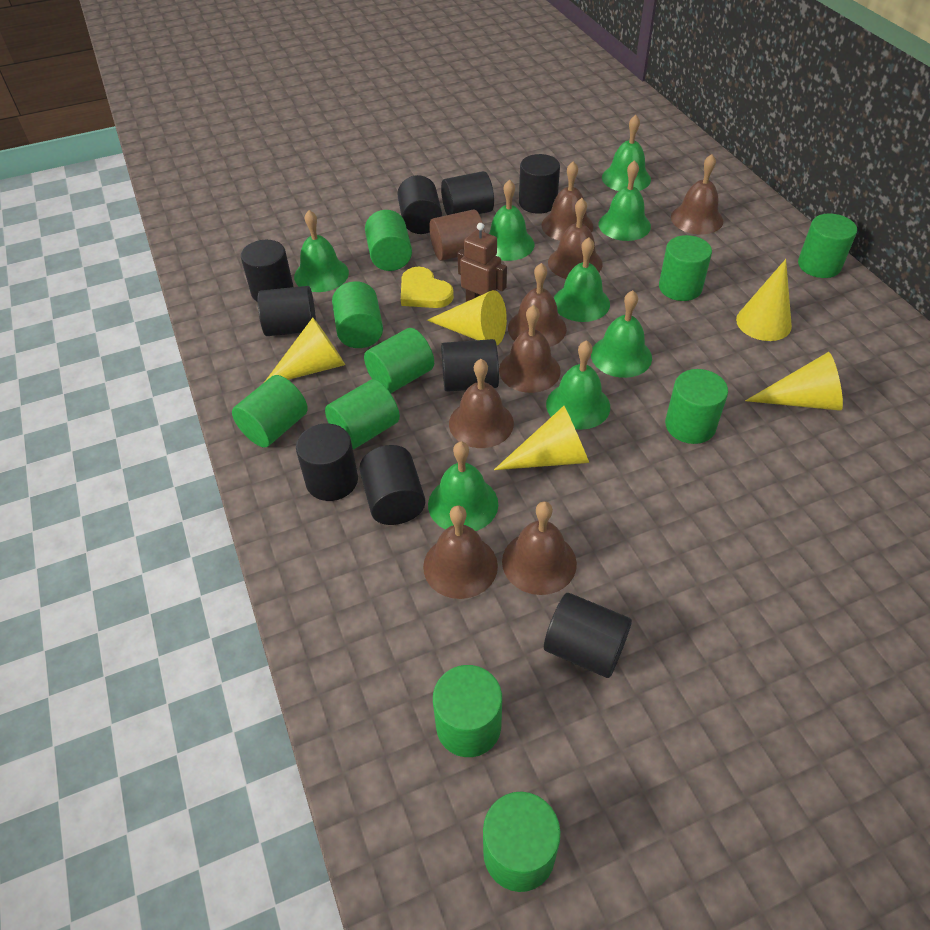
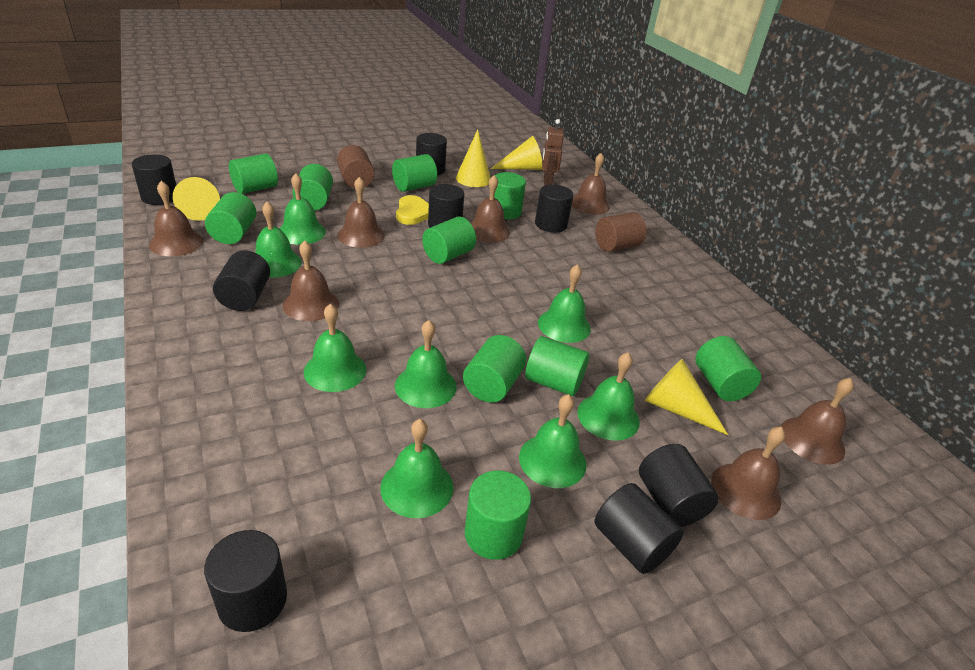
black cylinder: 9 -> 8
brown bell: 8 -> 7
brown cylinder: 1 -> 2
yellow cone: 5 -> 4

